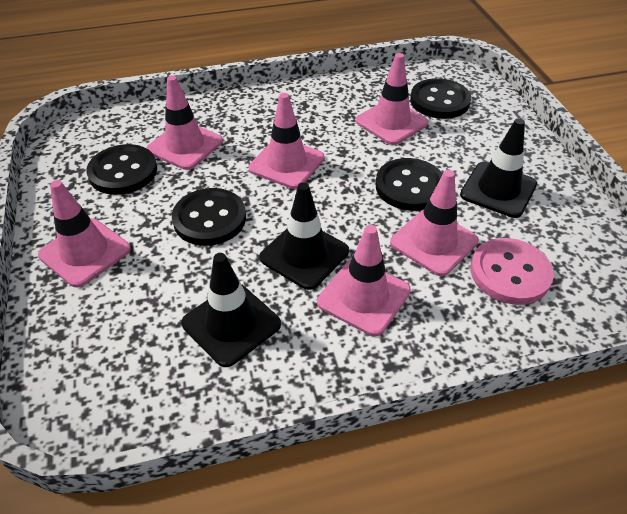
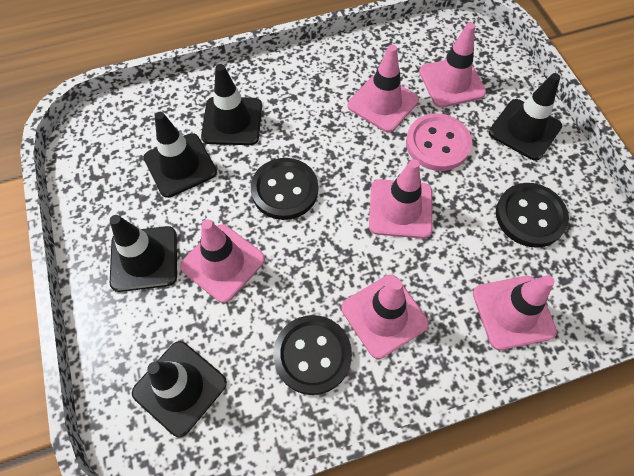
black button: 4 -> 3
black traffic cone: 3 -> 5

